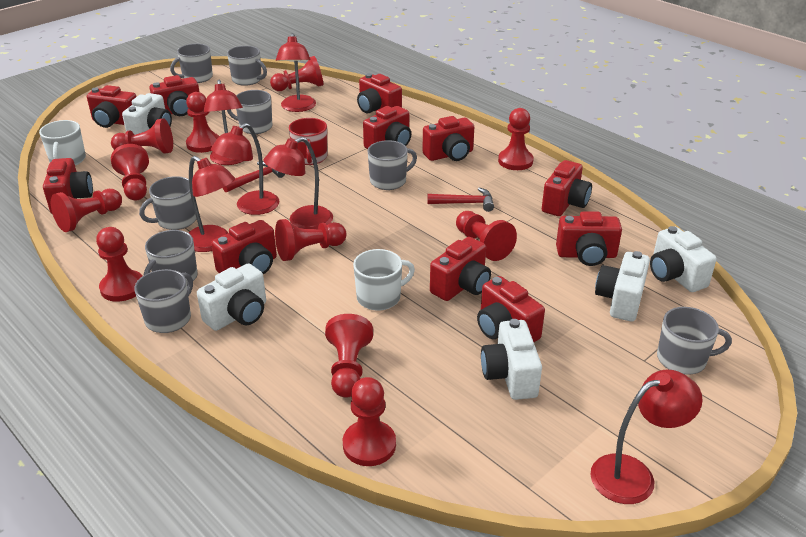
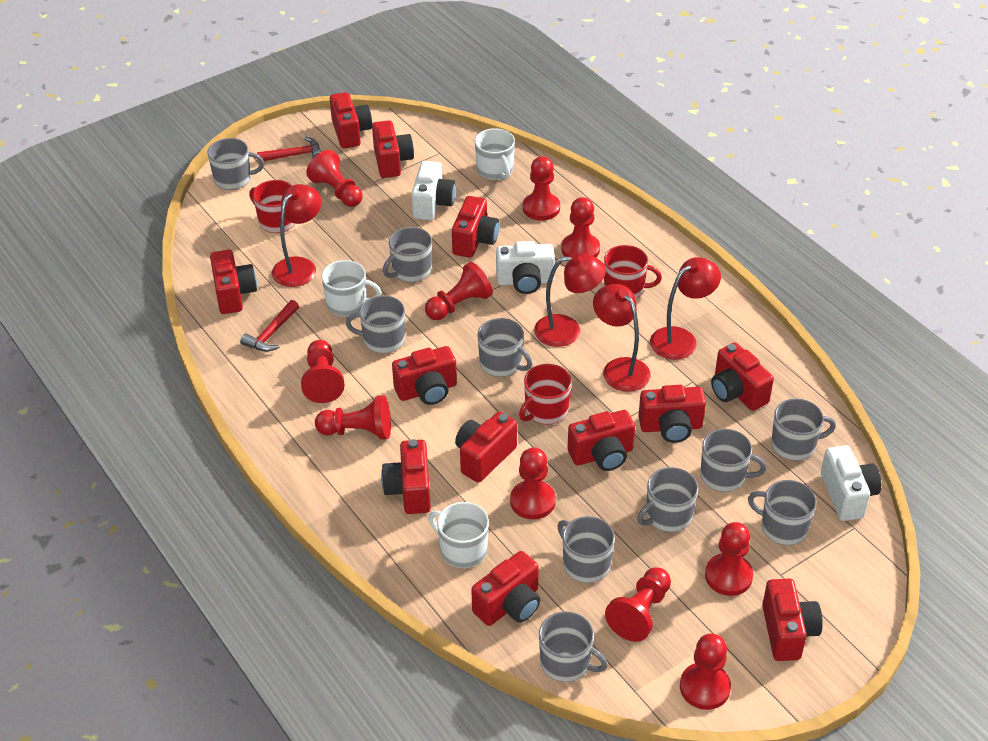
grey mug: 8 -> 10
red camera: 11 -> 12
red lamp: 6 -> 4
red mug: 1 -> 3
red pawn: 11 -> 10
white camera: 5 -> 3
white mug: 2 -> 3

